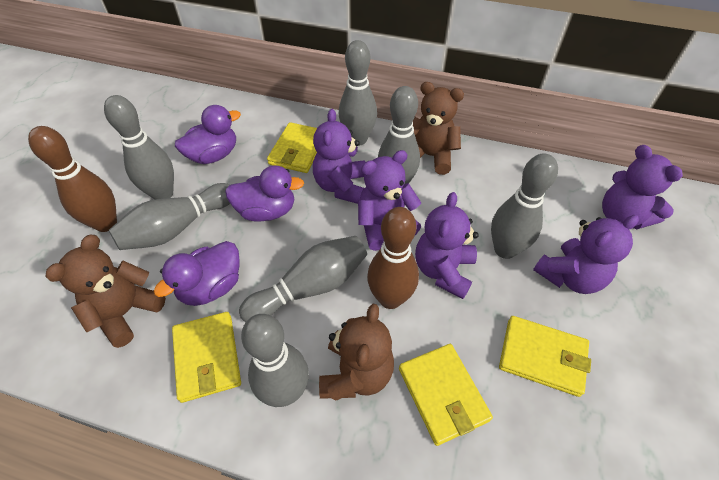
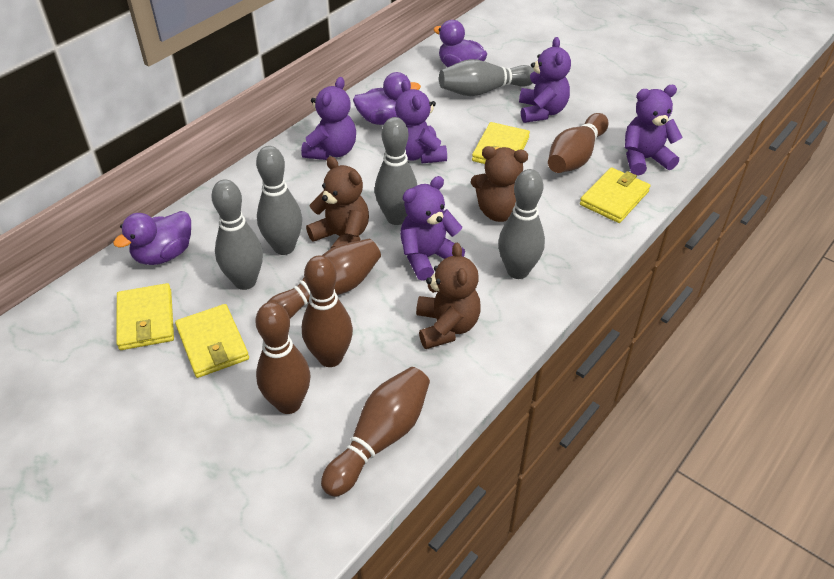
brown bowling pin: 2 -> 5
grey bowling pin: 7 -> 5

